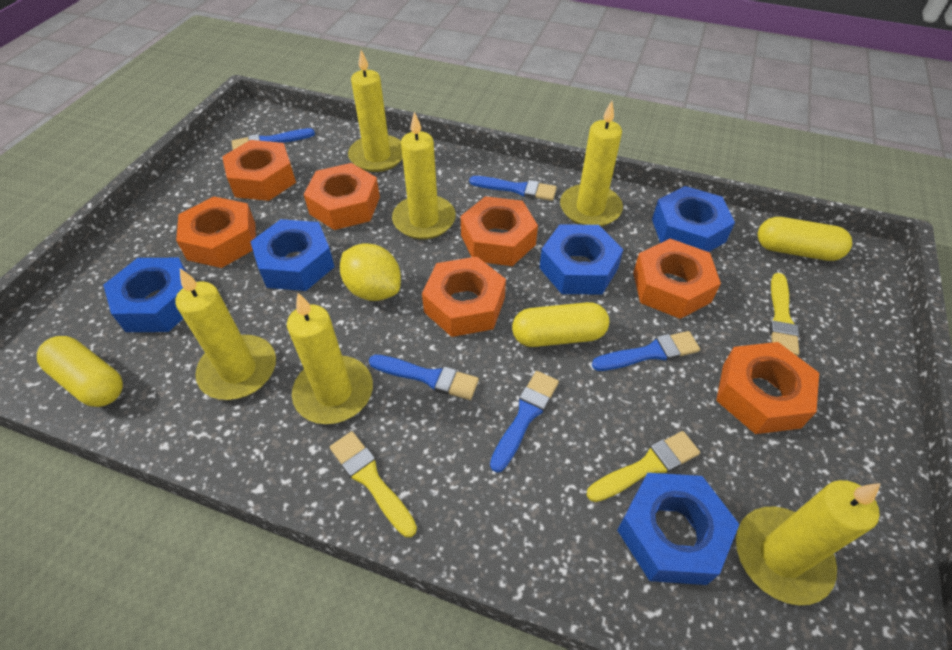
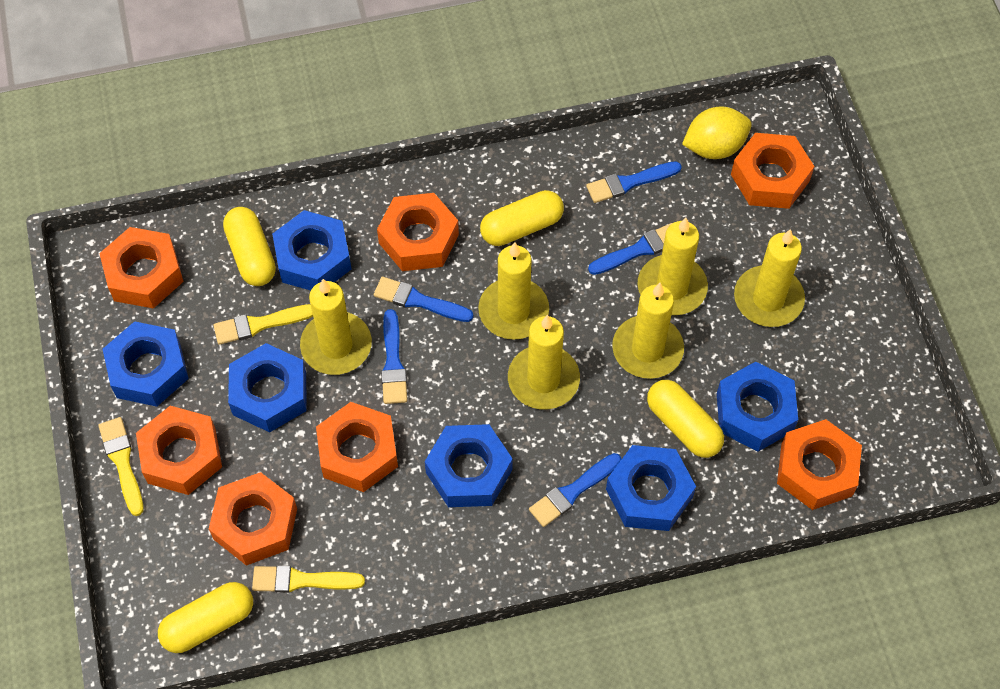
blue nut: 5 -> 6
yellow capsule: 3 -> 4

